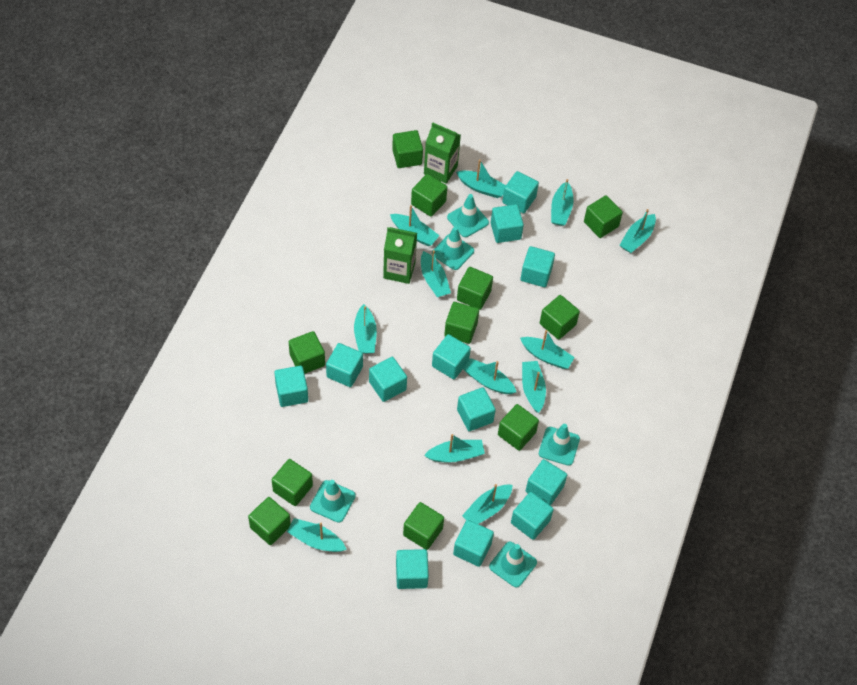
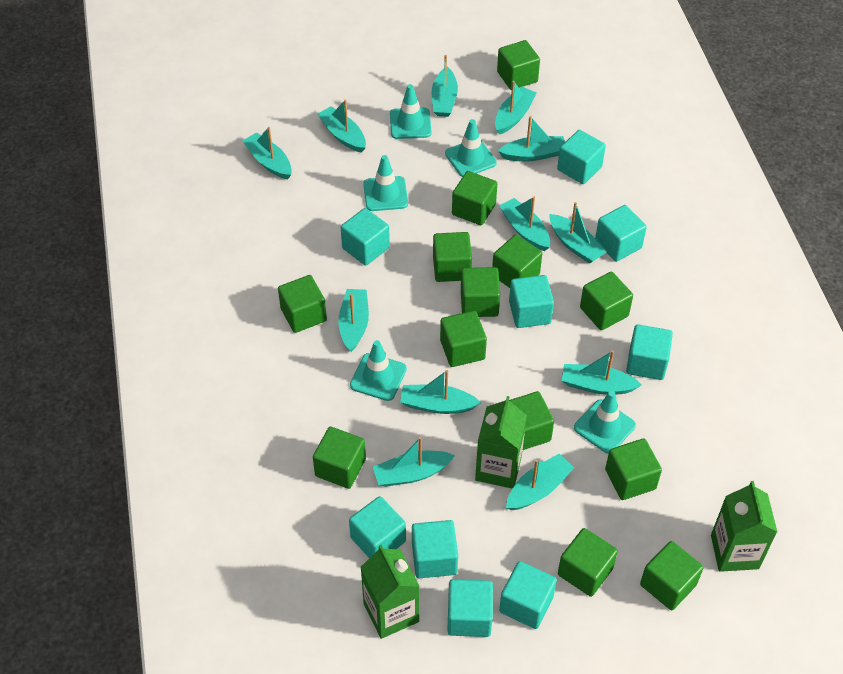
green carton: 2 -> 3
green cube: 11 -> 13
turquoise cube: 12 -> 9

